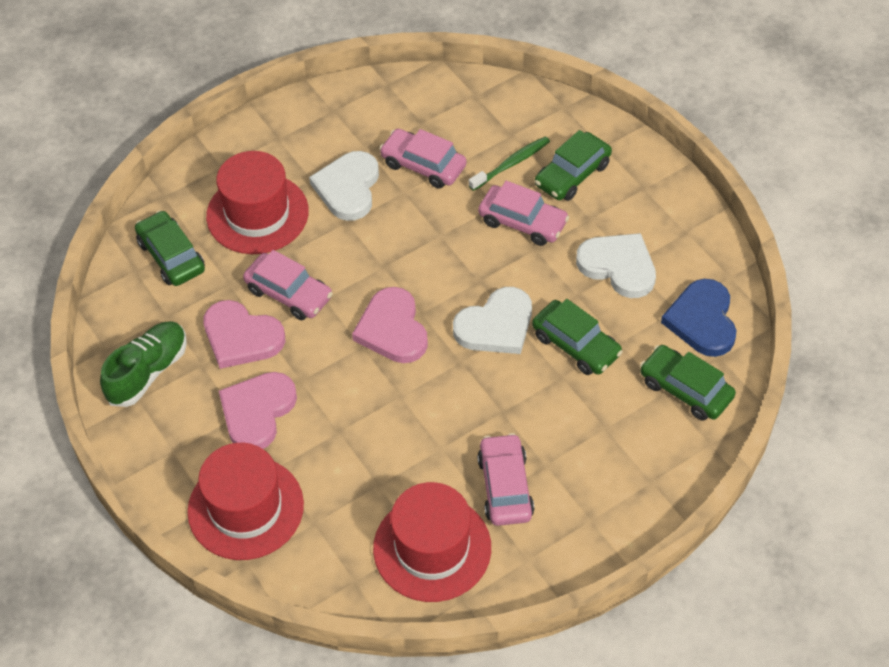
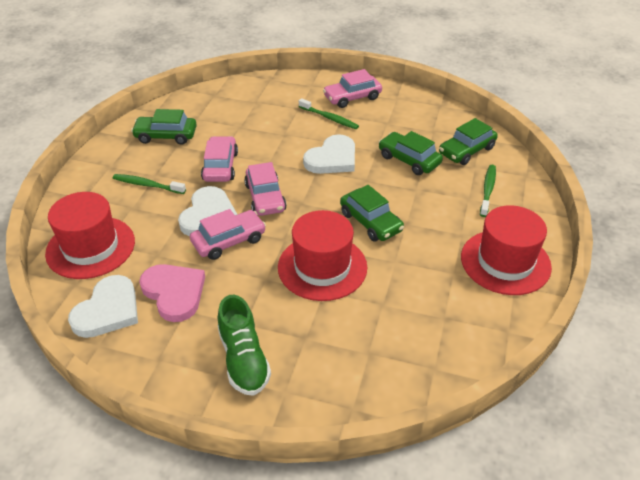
blue heart: 1 -> 0
green toothbrush: 1 -> 3
pink heart: 3 -> 1

